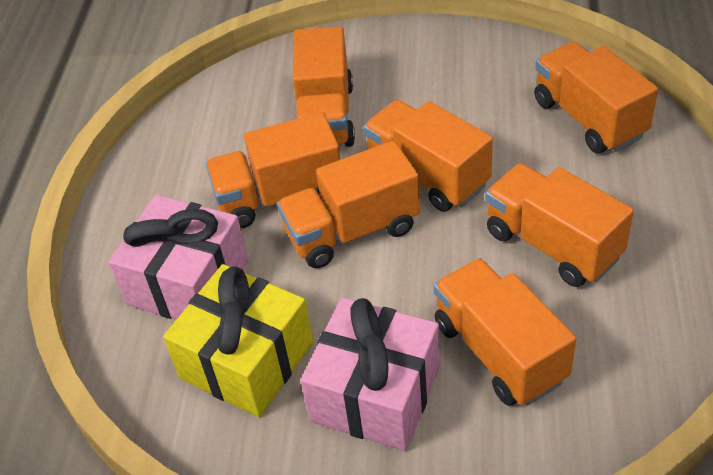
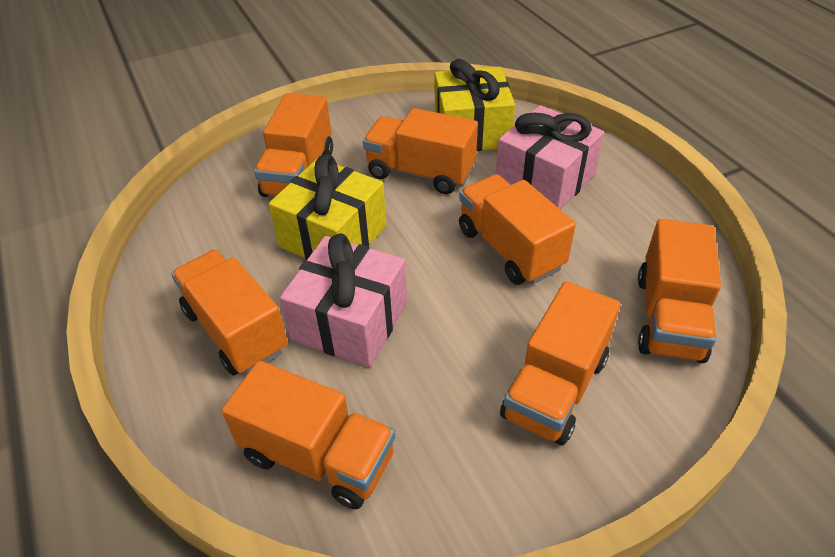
yellow gift: 1 -> 2

